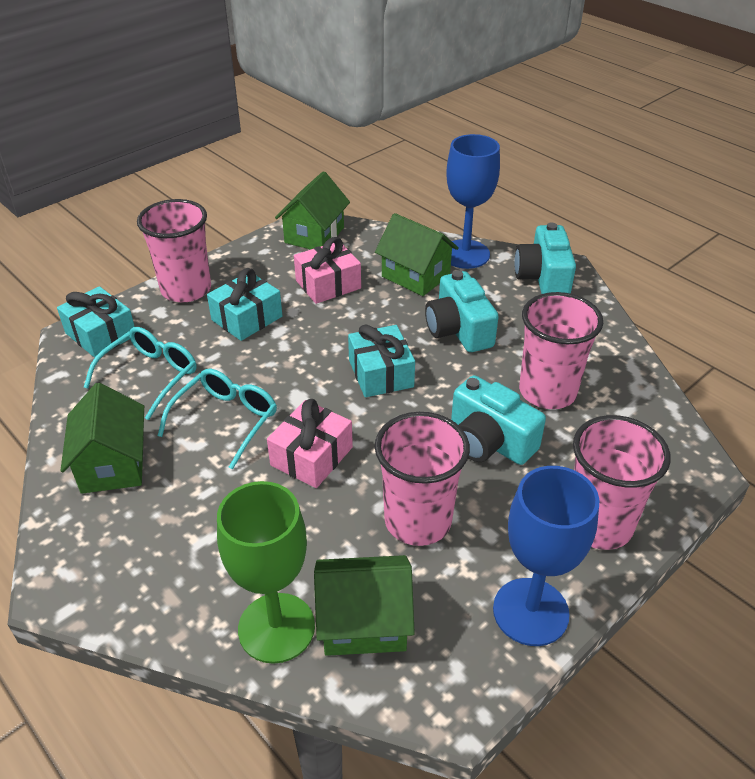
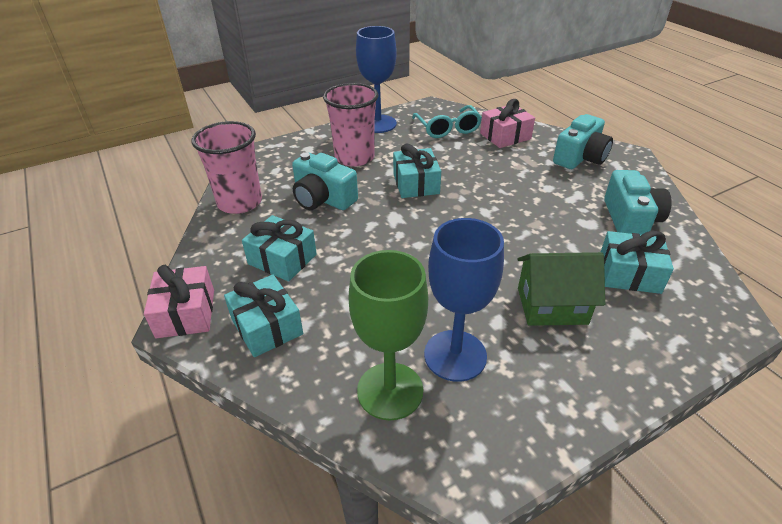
green house: 4 -> 1
pink cup: 4 -> 2
turquoise gift: 3 -> 4
turquoise glasses: 2 -> 1

